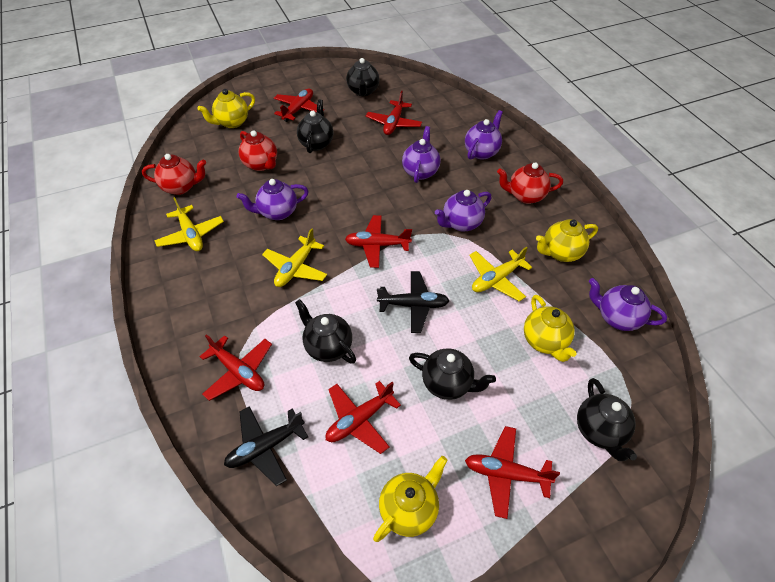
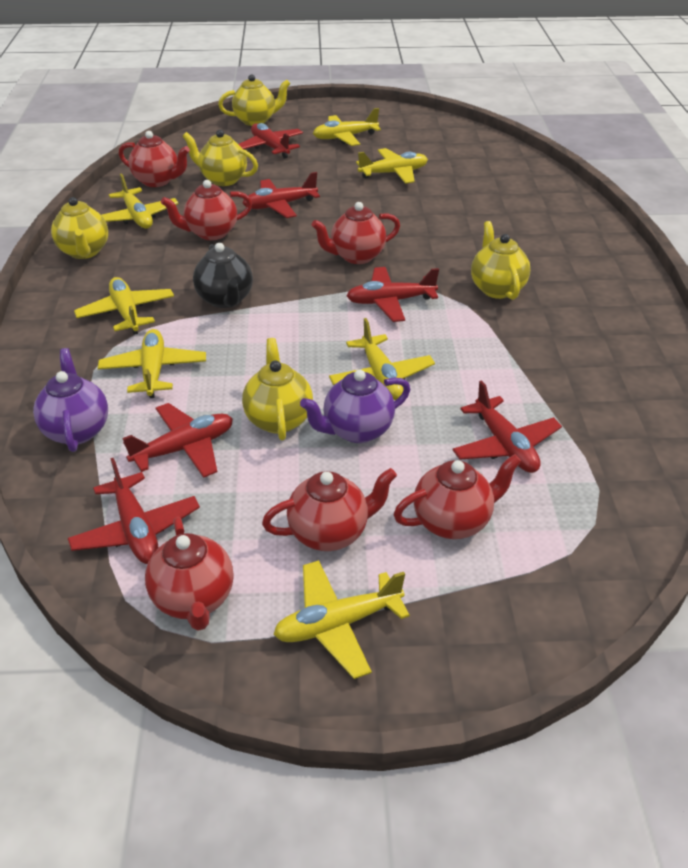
black plane: 2 -> 0
black teapot: 5 -> 1
purple teapot: 5 -> 2
red teapot: 3 -> 6
yellow plane: 3 -> 7
yellow teapot: 4 -> 5

